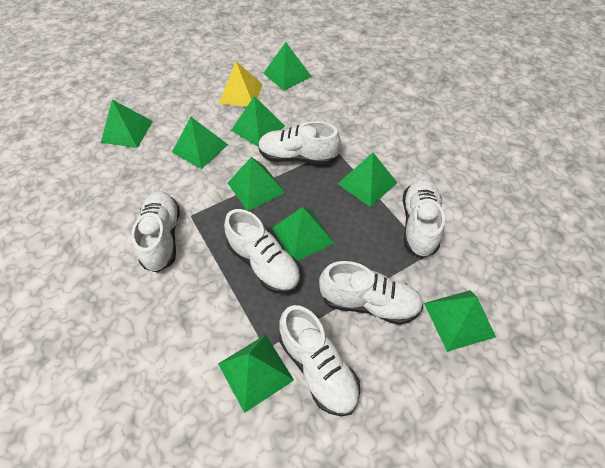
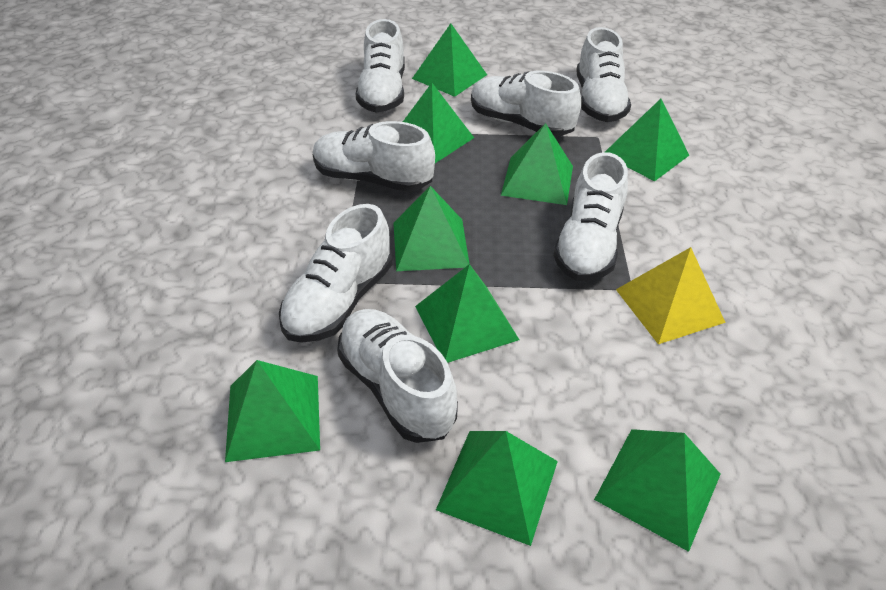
white shoe: 6 -> 7

